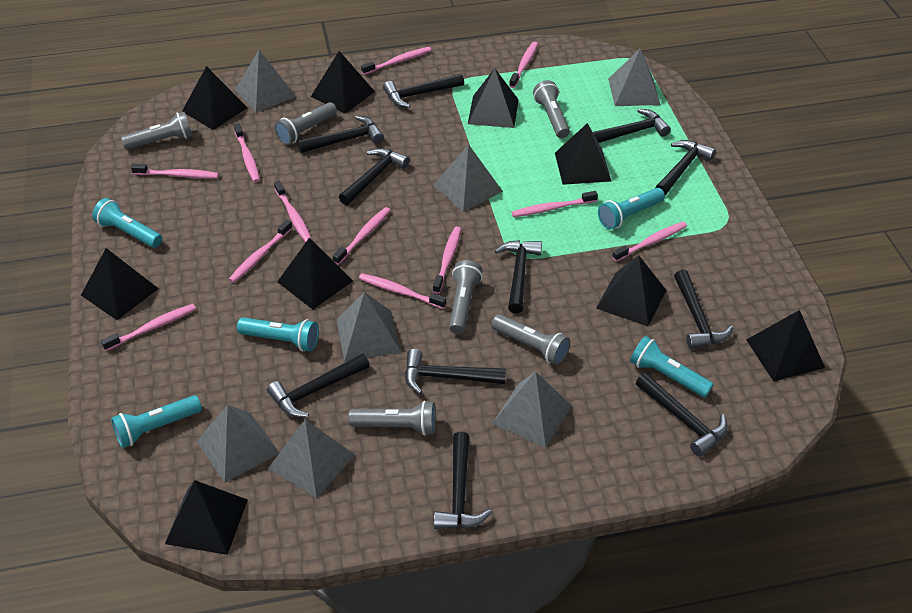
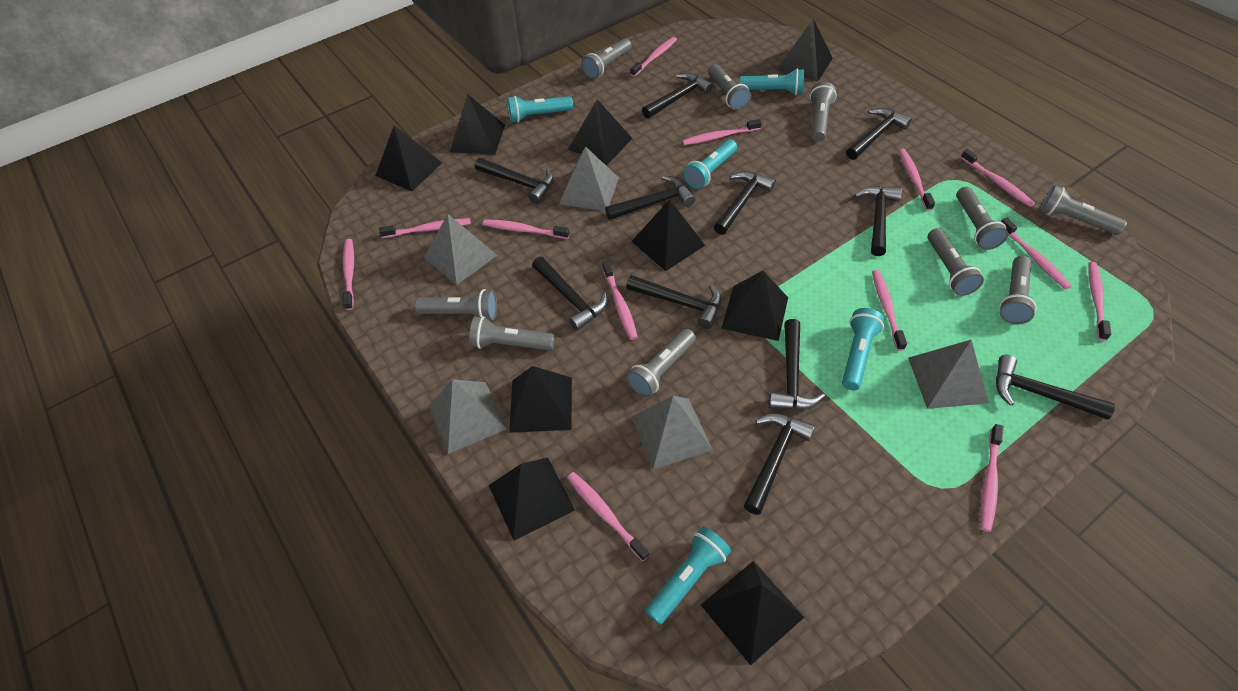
grey flashlight: 6 -> 10
grey pyramid: 7 -> 5
pink toothbrush: 12 -> 13

